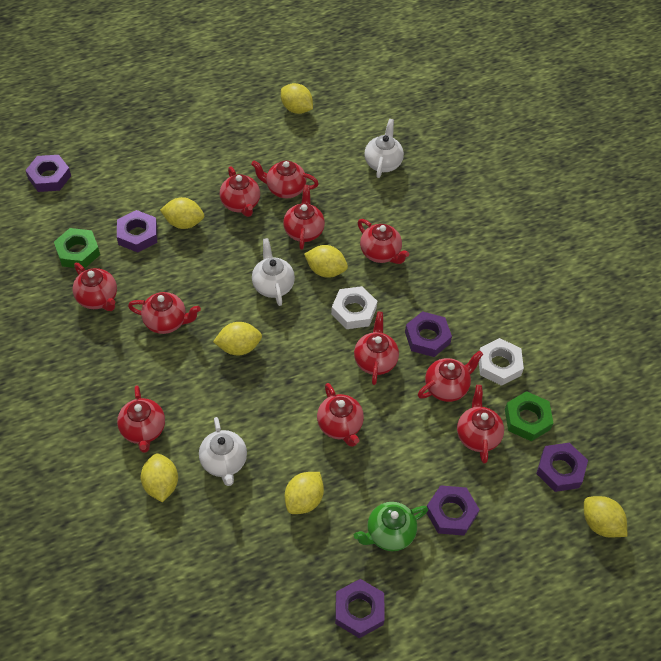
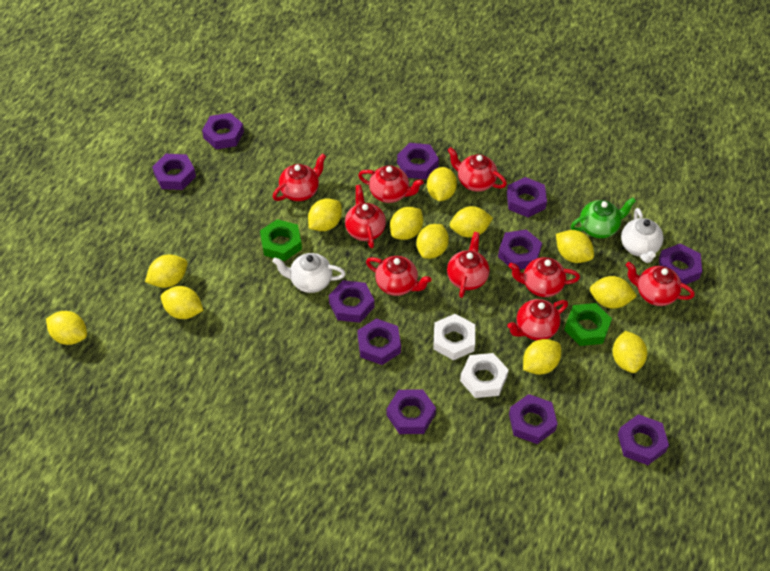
purple nut: 6 -> 11
red teapot: 11 -> 9
white teapot: 3 -> 2
yellow lemon: 7 -> 12

